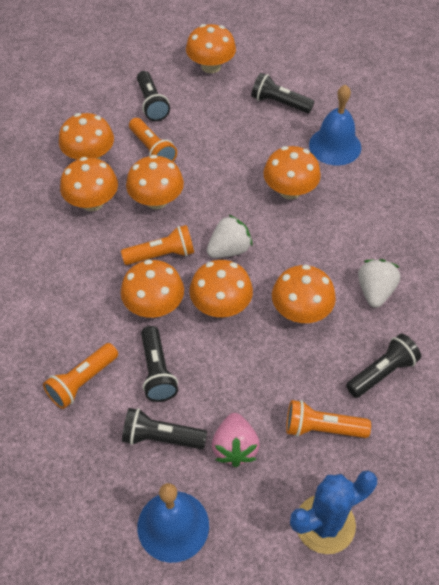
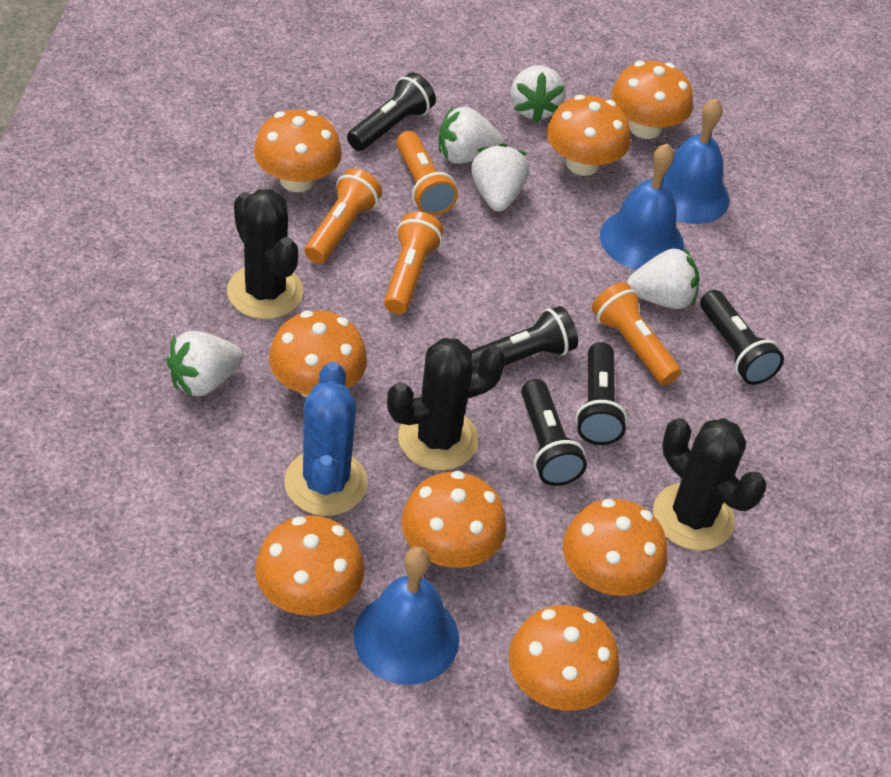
black cactus: 0 -> 3
blue bell: 2 -> 3
pink strawberry: 1 -> 0
white strawberry: 2 -> 5

